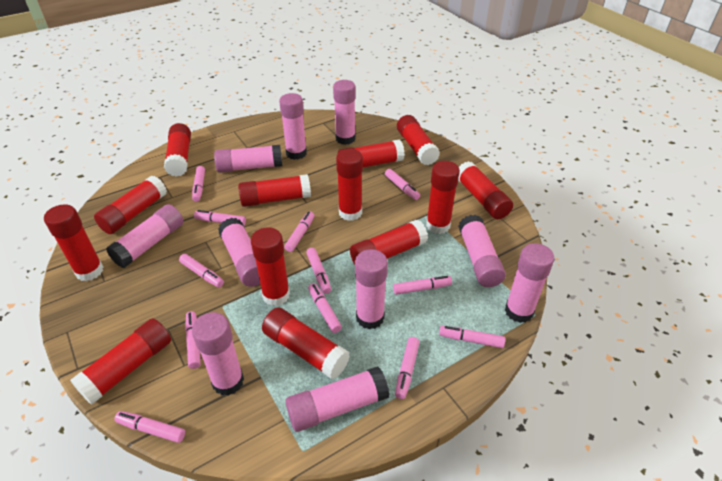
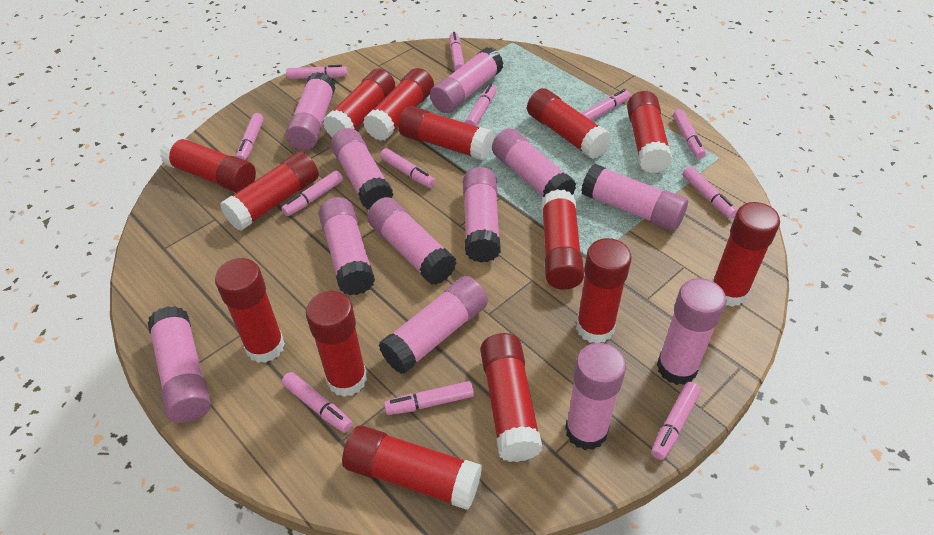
pink glue stick: 10 -> 12
red glue stick: 13 -> 14

